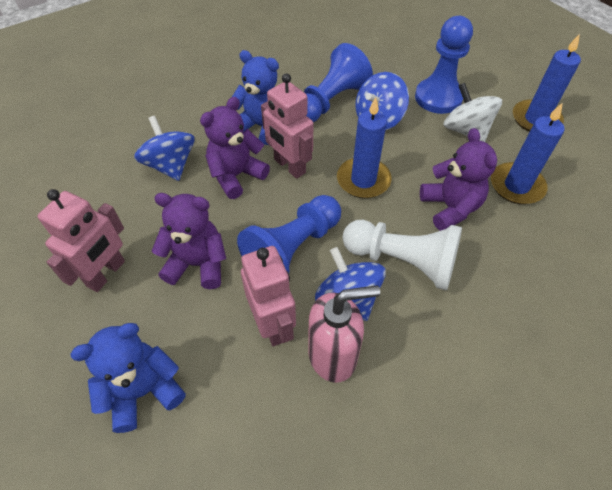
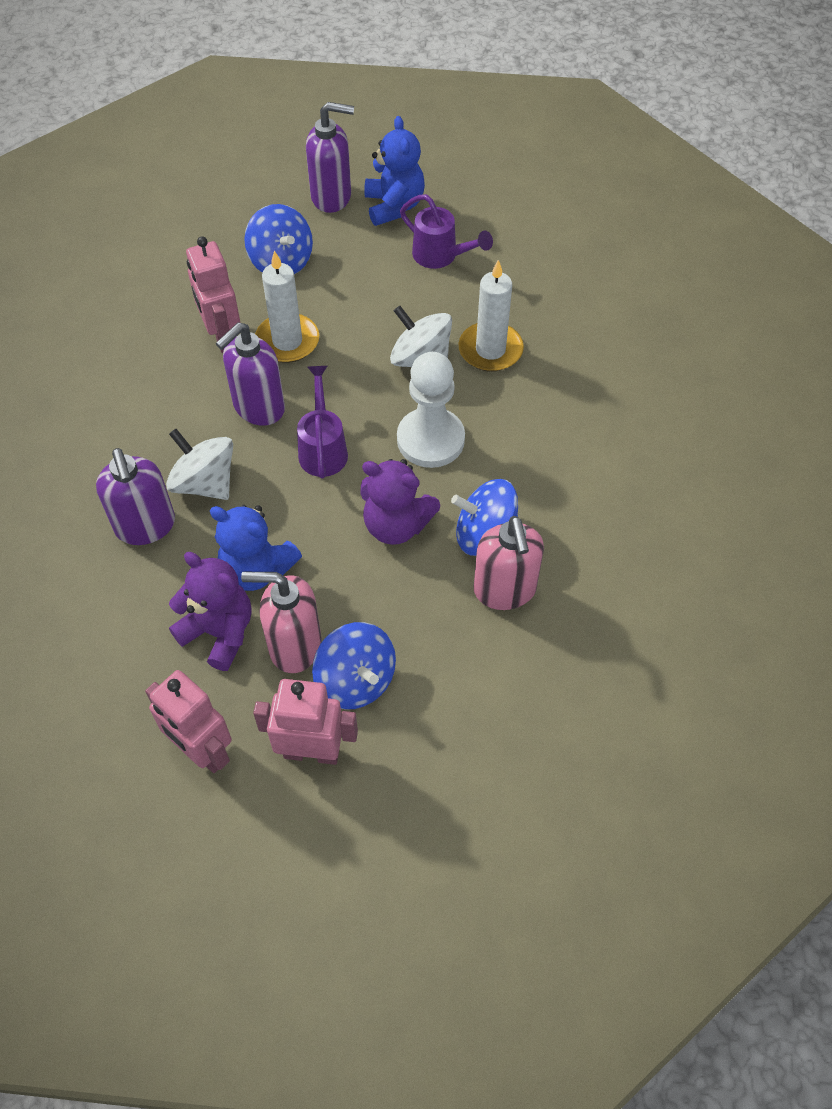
blue candle: 3 -> 0
blue pawn: 3 -> 0
pink soap dispenser: 1 -> 2
purple soap dispenser: 0 -> 3
purple teddy bear: 3 -> 2
purple watering can: 0 -> 2
white candle: 0 -> 2
white spinning top: 1 -> 2

